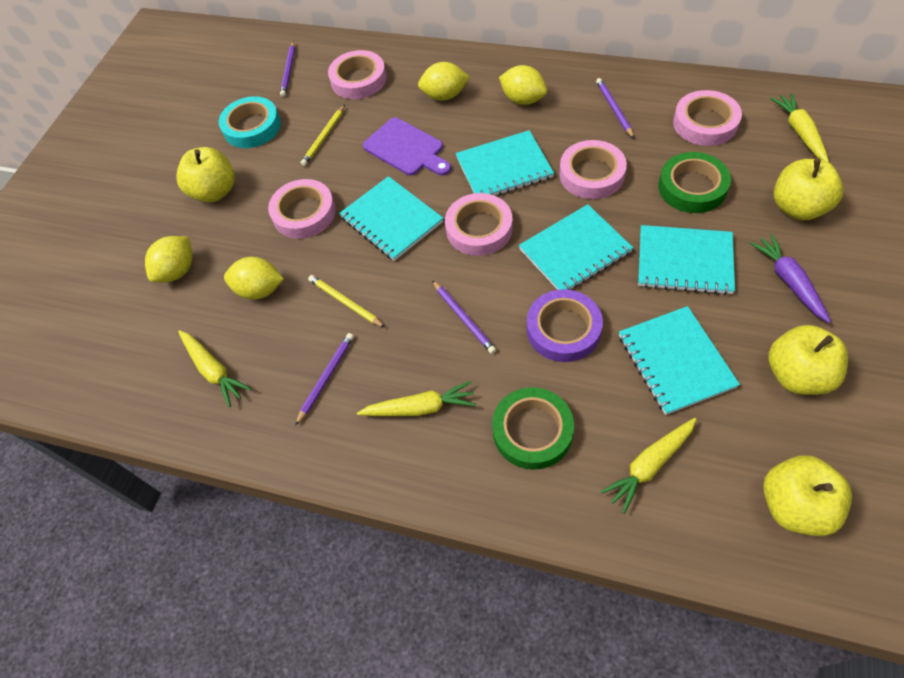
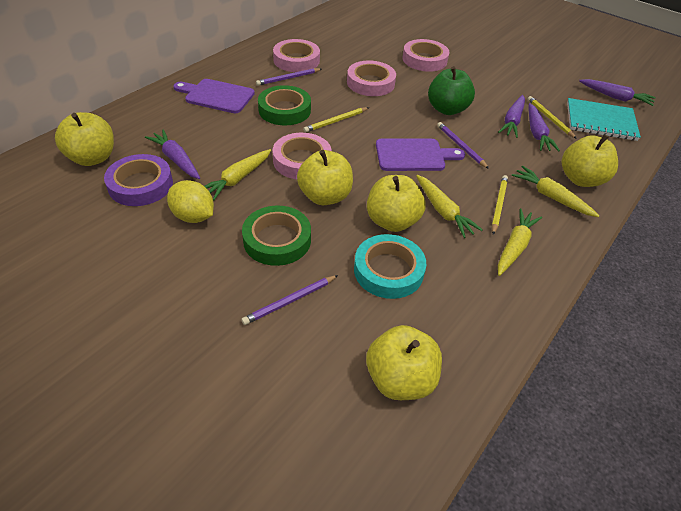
green apple: 0 -> 1
pink tape: 5 -> 4
purple carrot: 1 -> 4
purple cutting board: 1 -> 2
purple pencil: 4 -> 3
turquoise notebook: 5 -> 1
yellow apple: 4 -> 5
yellow lemon: 4 -> 1
yellow pencil: 2 -> 3

